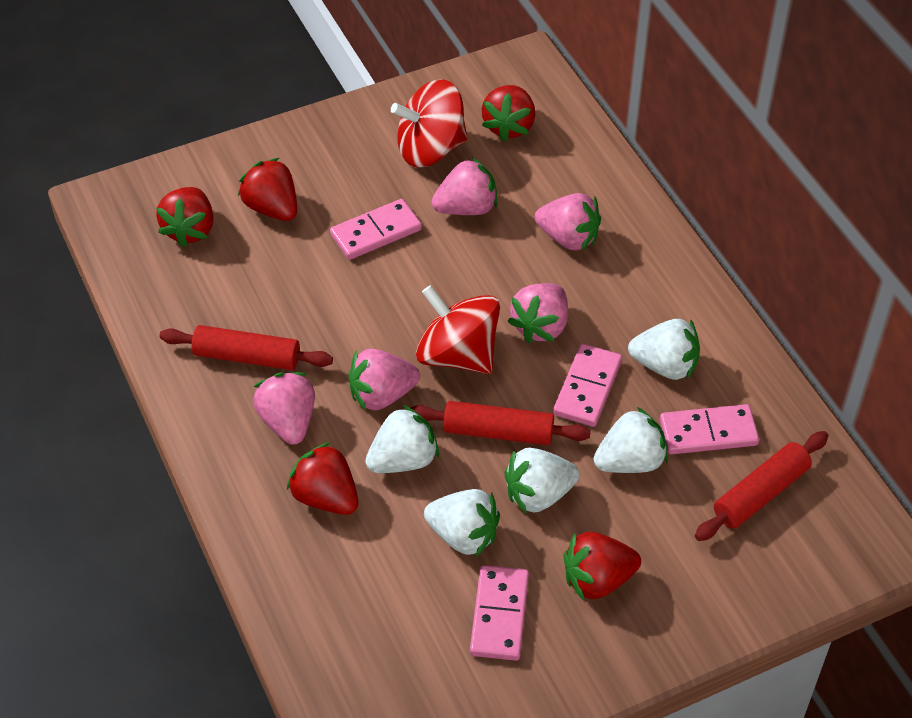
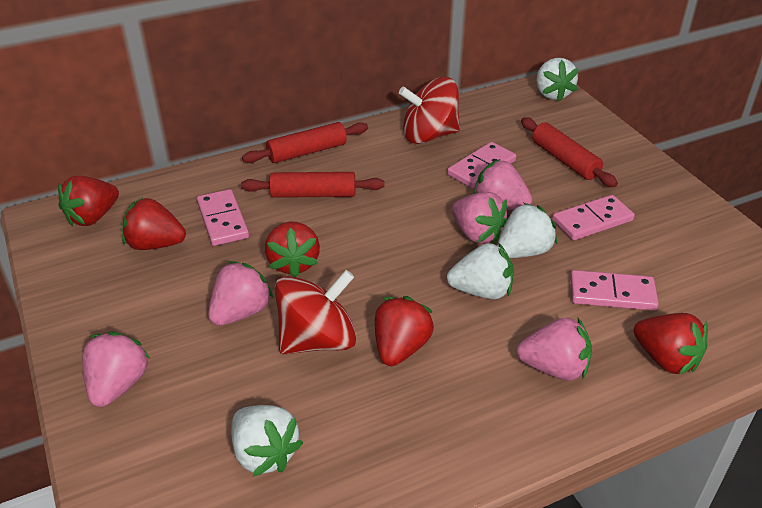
white strawberry: 5 -> 4

